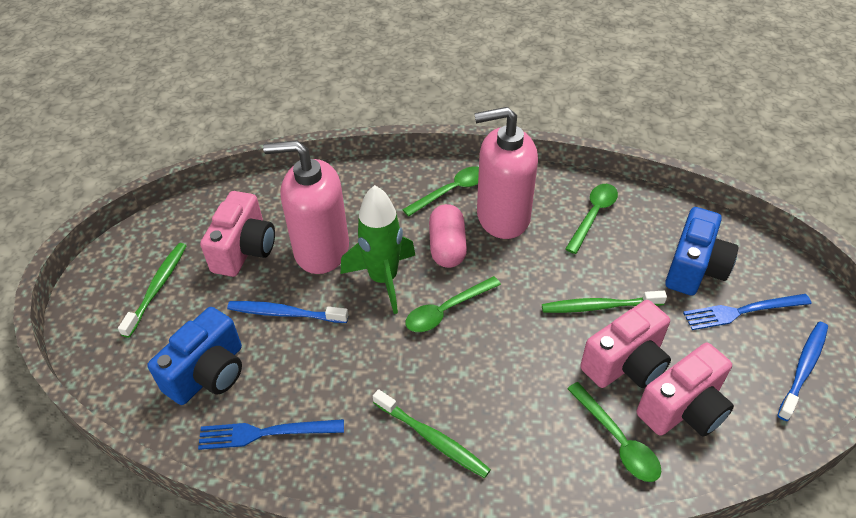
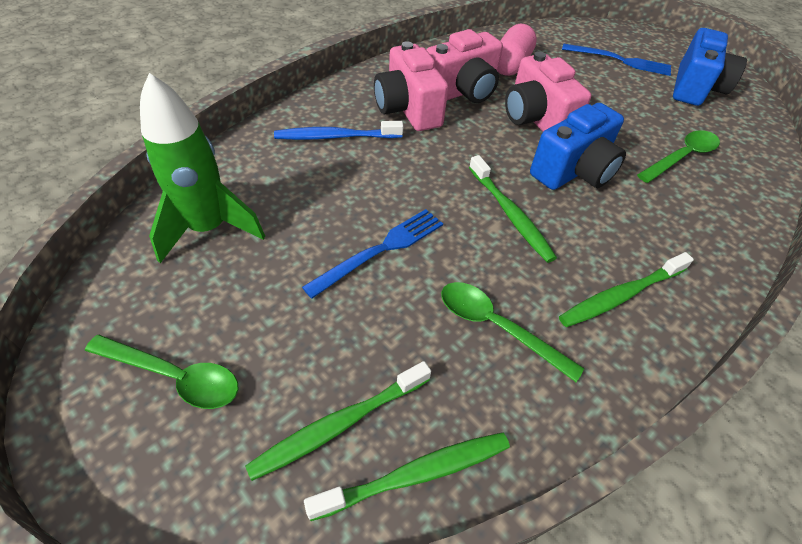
blue toothbrush: 2 -> 1
green spoon: 4 -> 3
green toothbrush: 3 -> 4
pink soap dispenser: 2 -> 0

